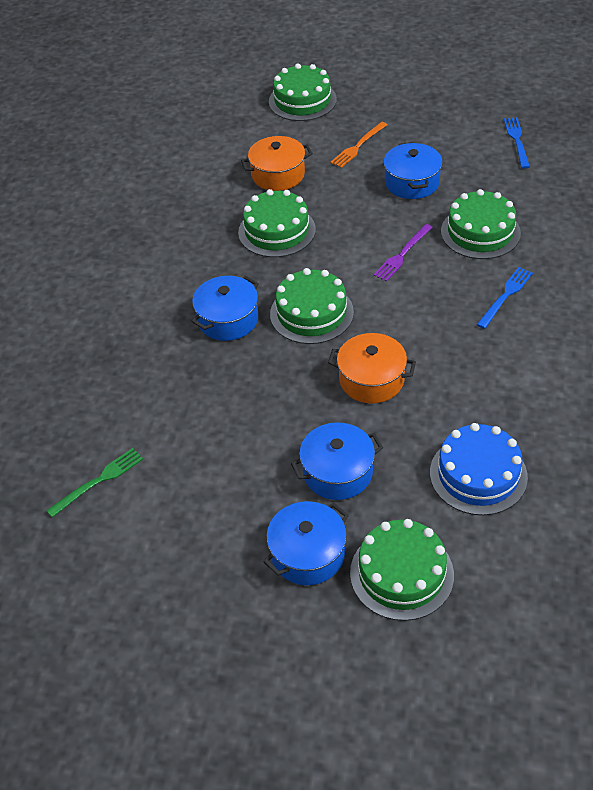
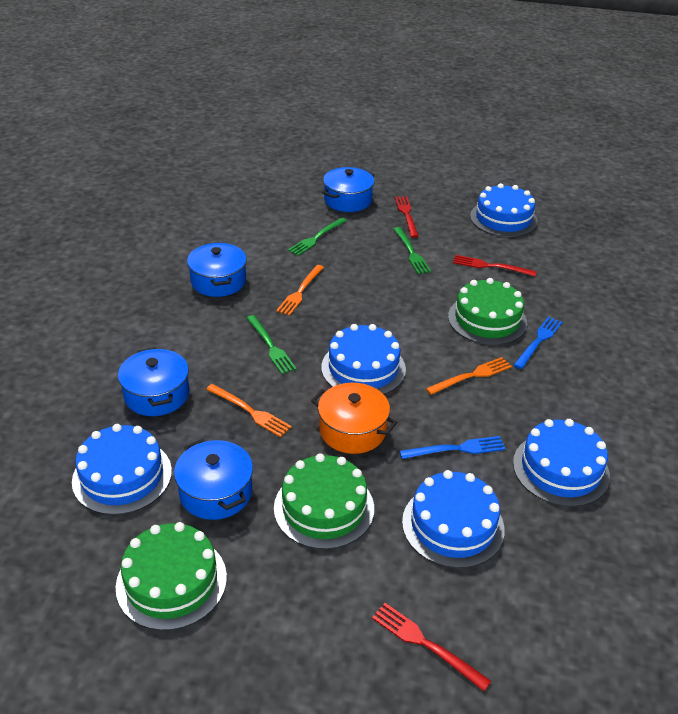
blue cake: 1 -> 5
green cake: 5 -> 3
green fork: 1 -> 3
orange fork: 1 -> 3
orange pot: 2 -> 1
purple fork: 1 -> 0
red fork: 0 -> 3

